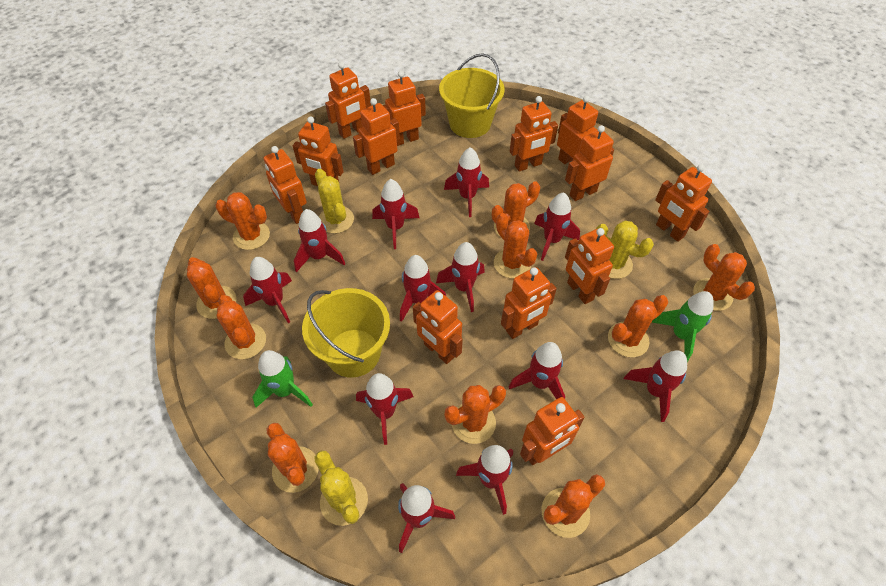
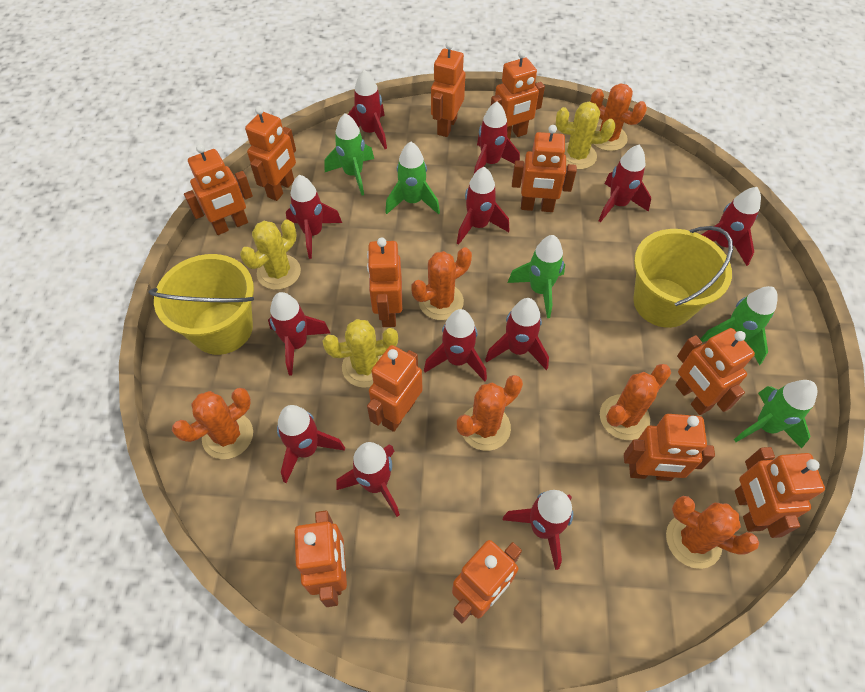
green rocket: 2 -> 5
orange cactus: 10 -> 6
orange robot: 13 -> 12

